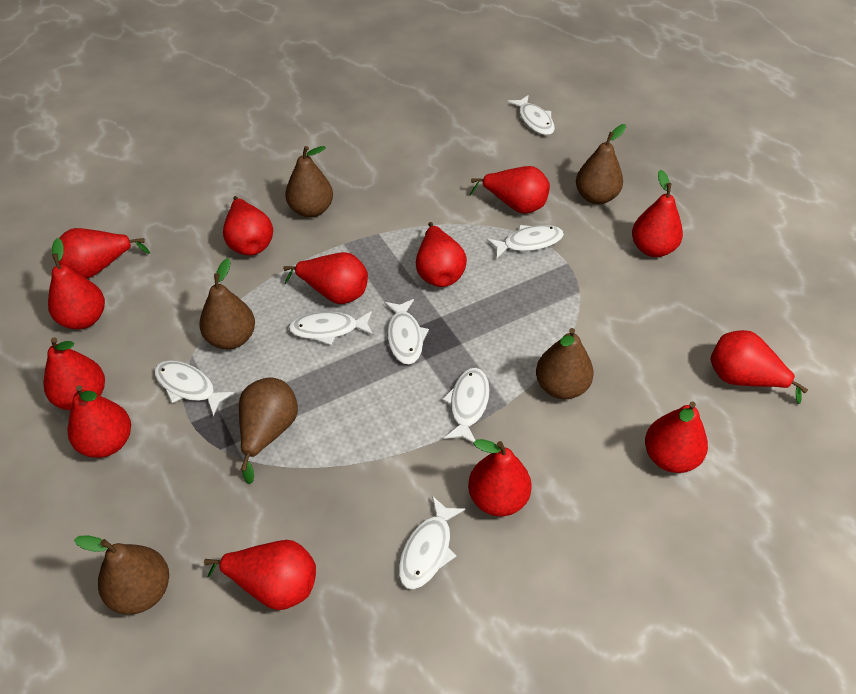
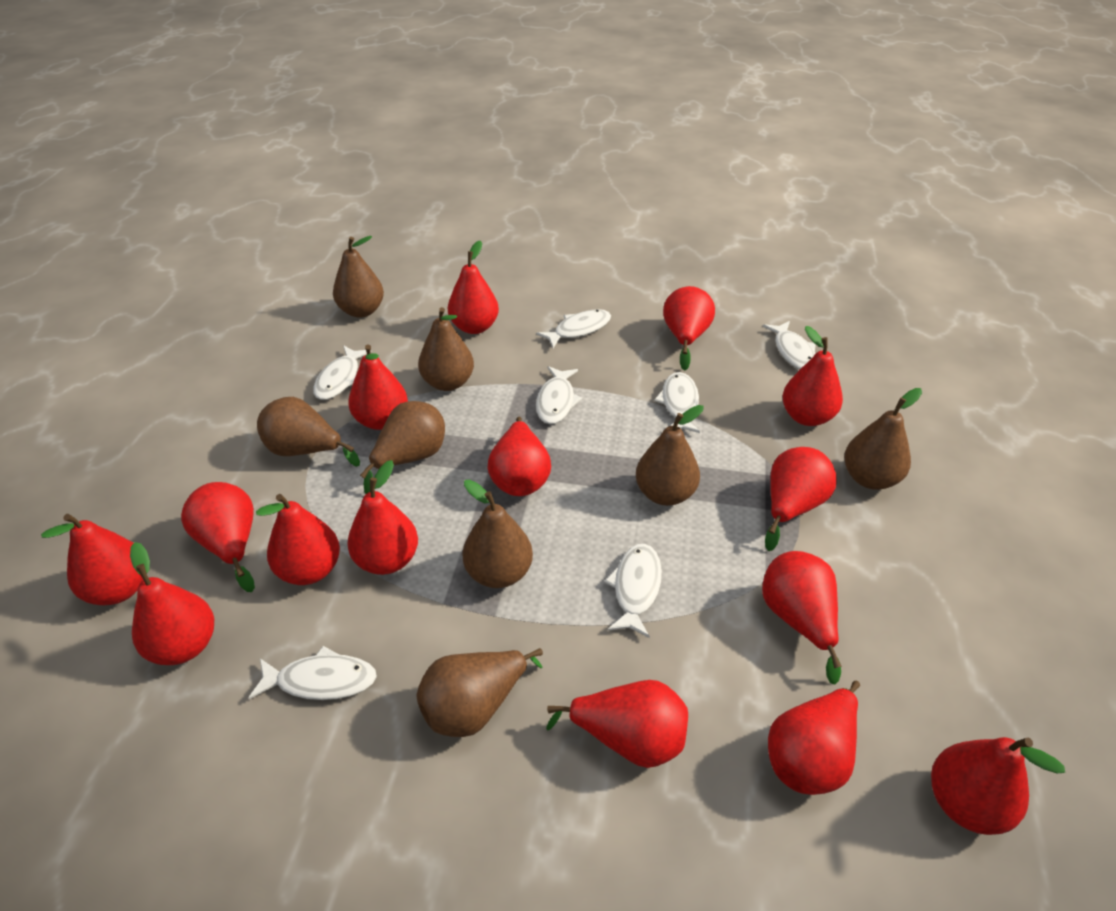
brown pear: 6 -> 8
red pear: 13 -> 15

